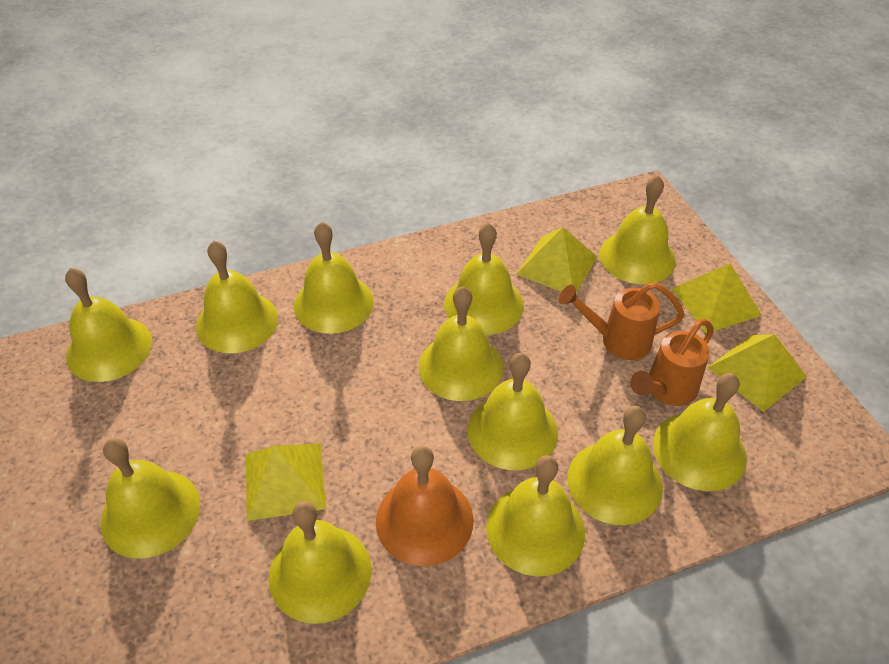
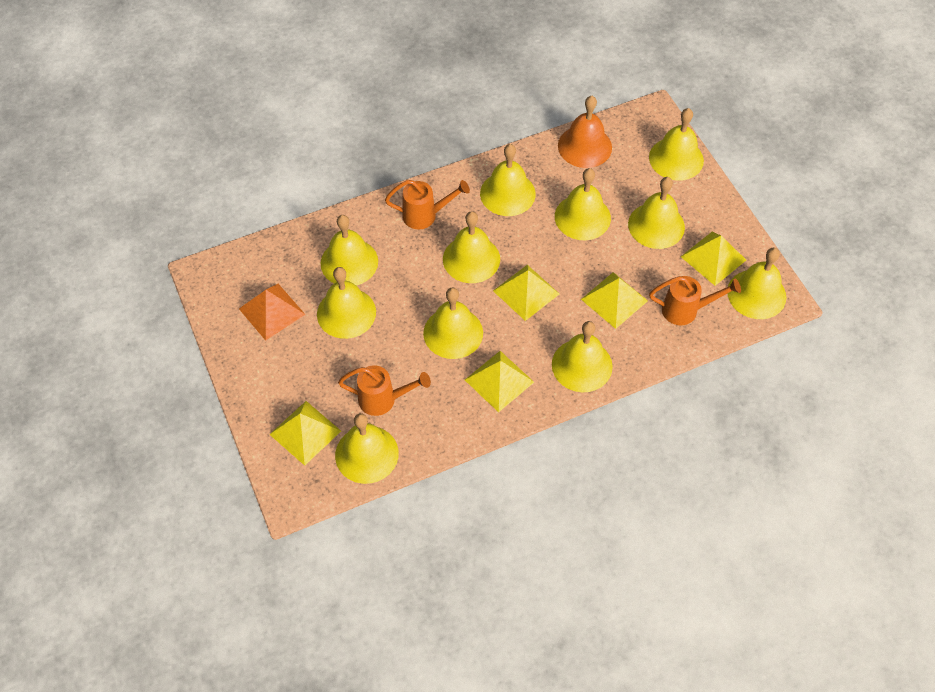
orange pyramid: 0 -> 1
orange watering can: 2 -> 3
yellow bell: 12 -> 11
yellow pyramid: 4 -> 5

